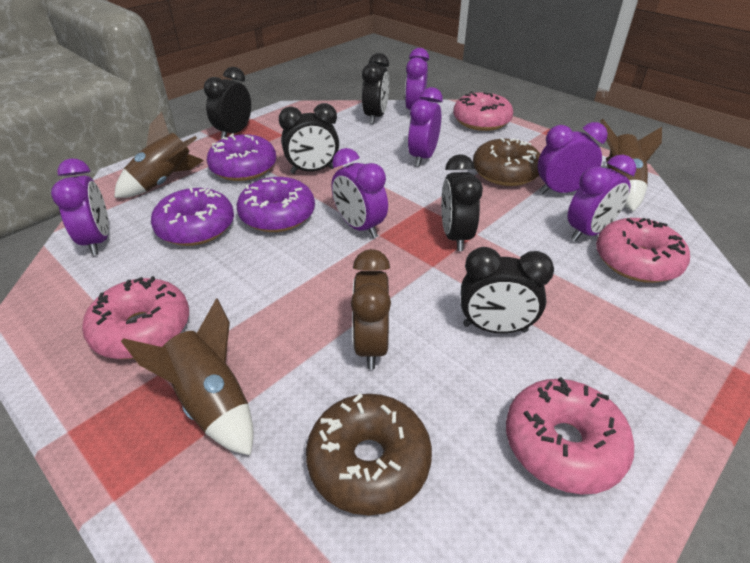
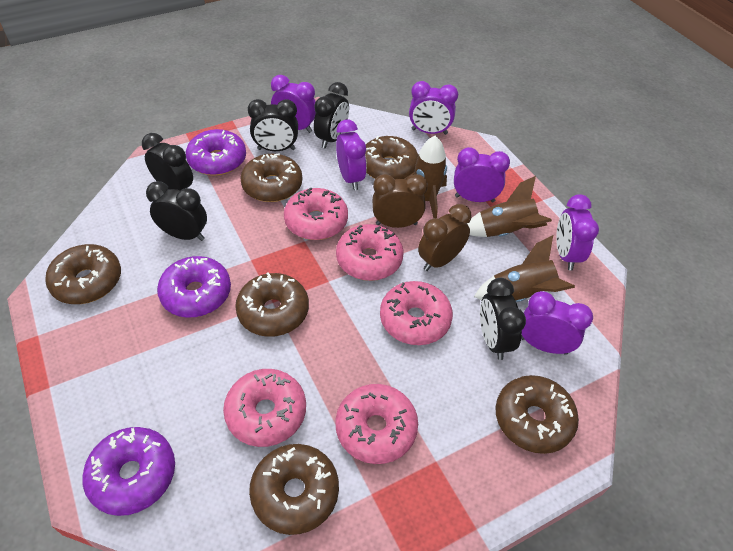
brown clock: 1 -> 2
brown donut: 2 -> 6
pink donut: 4 -> 5

